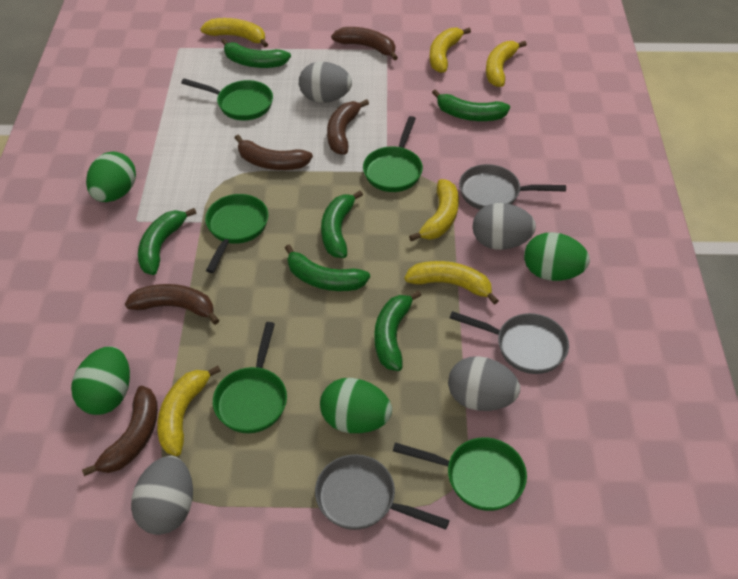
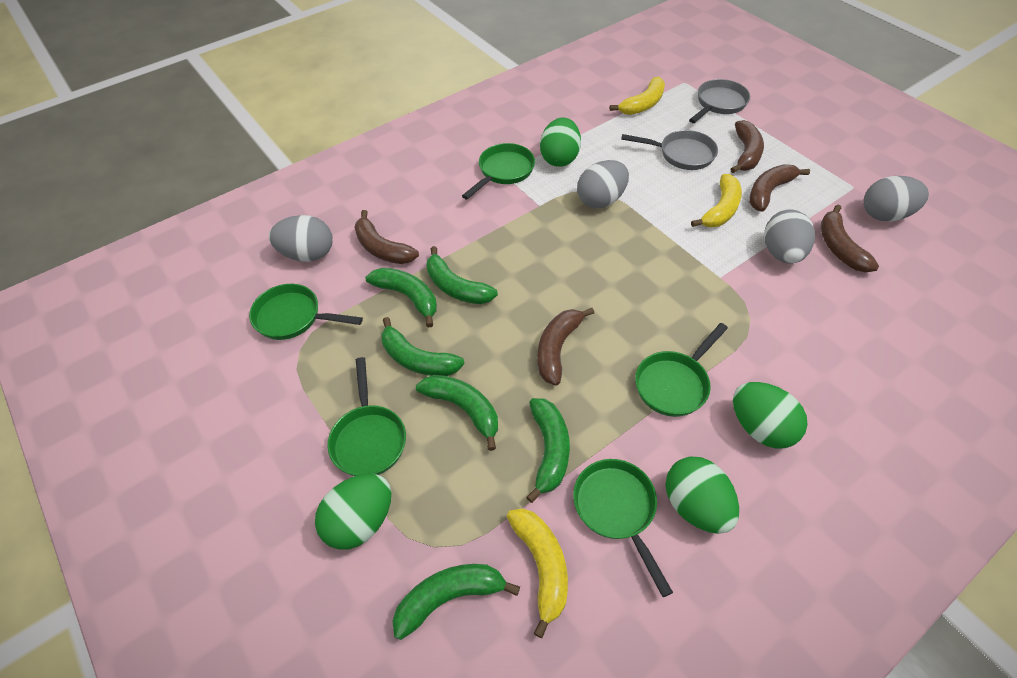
grey pan: 3 -> 2
yellow banana: 6 -> 3

